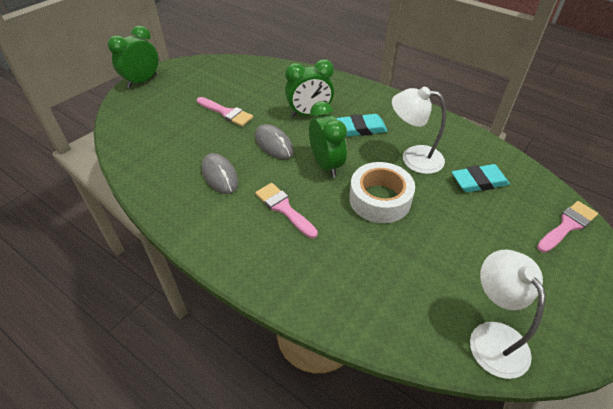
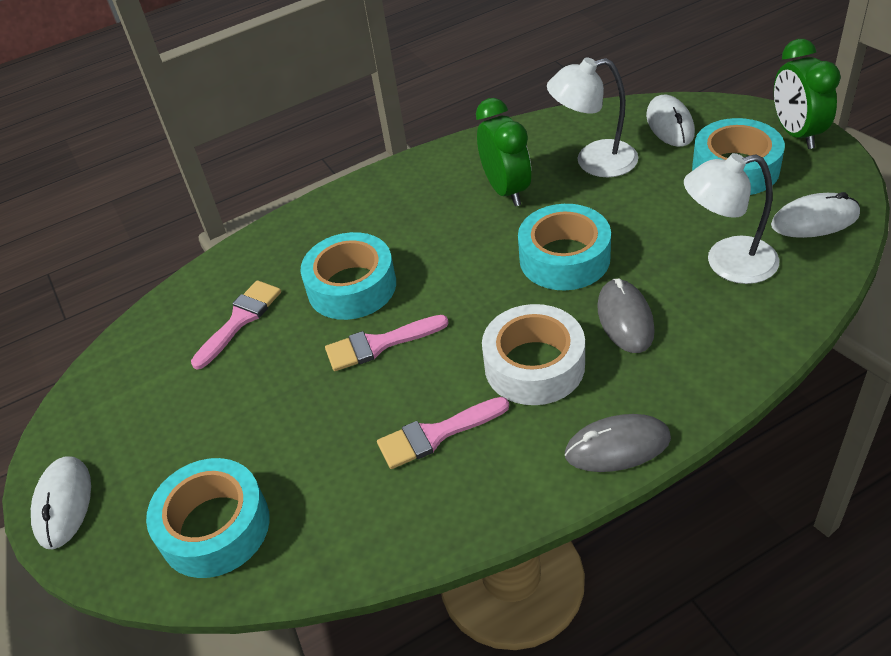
green clock: 3 -> 2
turquoise eraser: 2 -> 0
turquoise tape: 0 -> 4
white mouse: 0 -> 3

